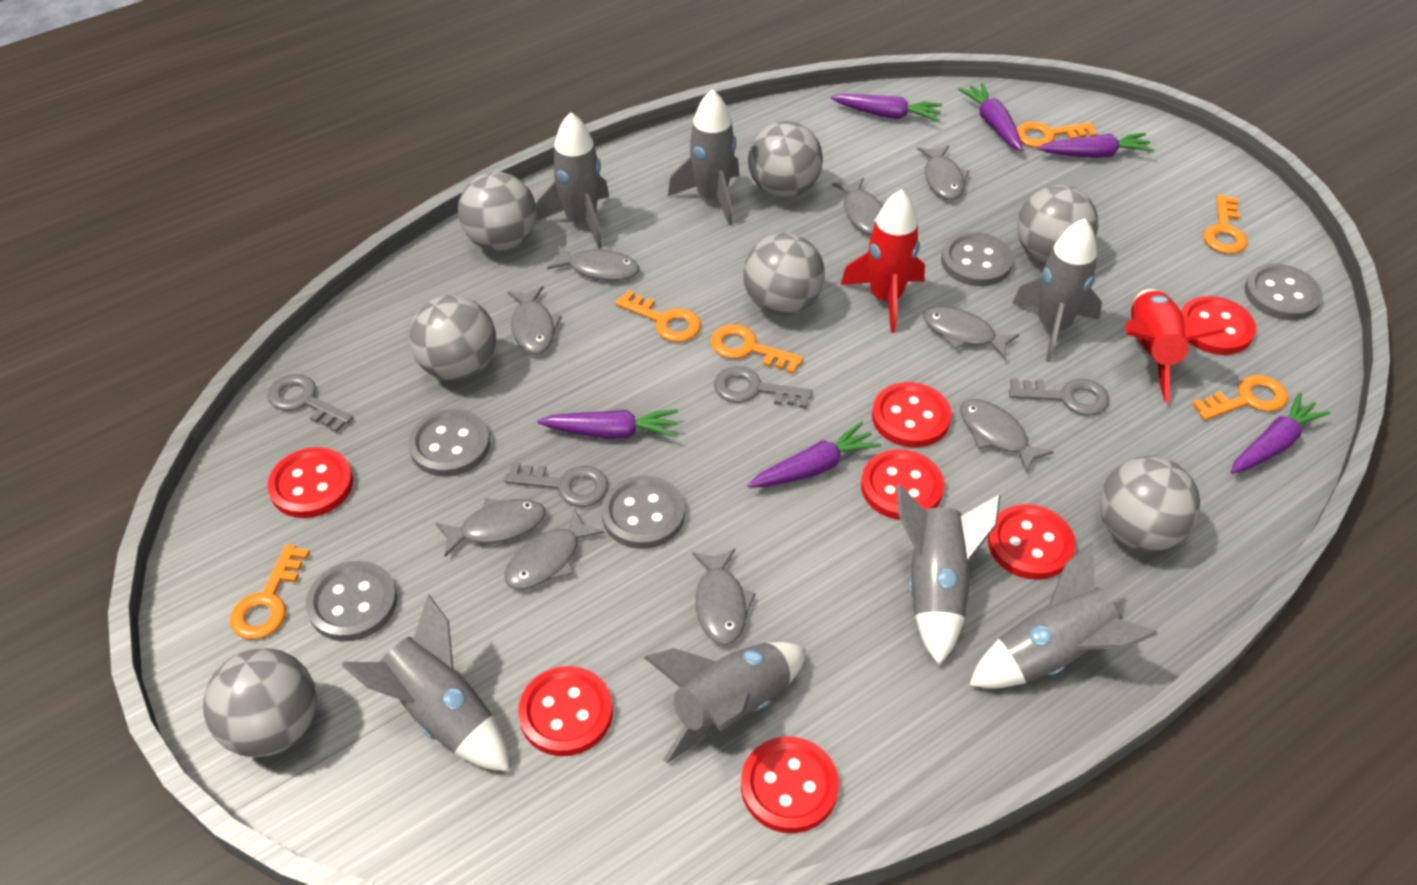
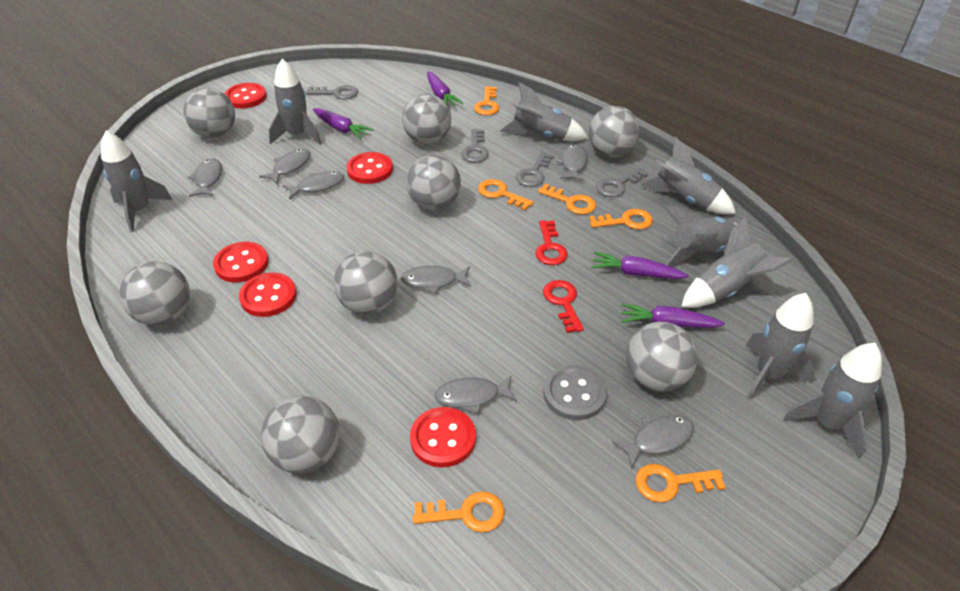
grey ball: 7 -> 8
grey button: 5 -> 1
grey fish: 9 -> 7
grey rocket: 7 -> 8
purple carrot: 6 -> 4
red button: 7 -> 5
red key: 0 -> 2
red rocket: 2 -> 0

